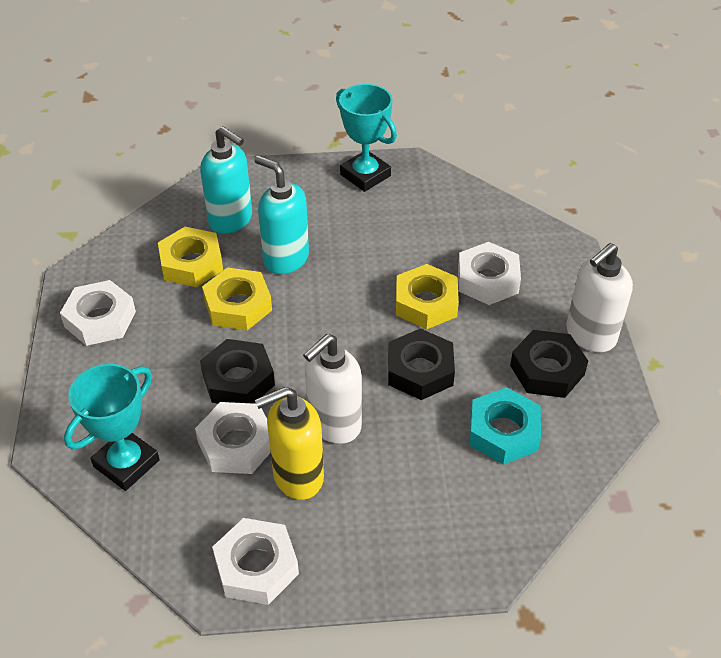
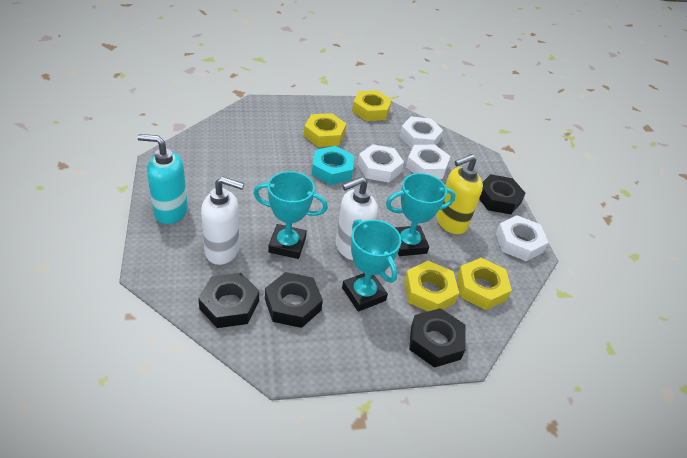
black nut: 3 -> 4
turquoise soap dispenser: 2 -> 1
turquoise trophy: 2 -> 3
yellow nut: 3 -> 4

